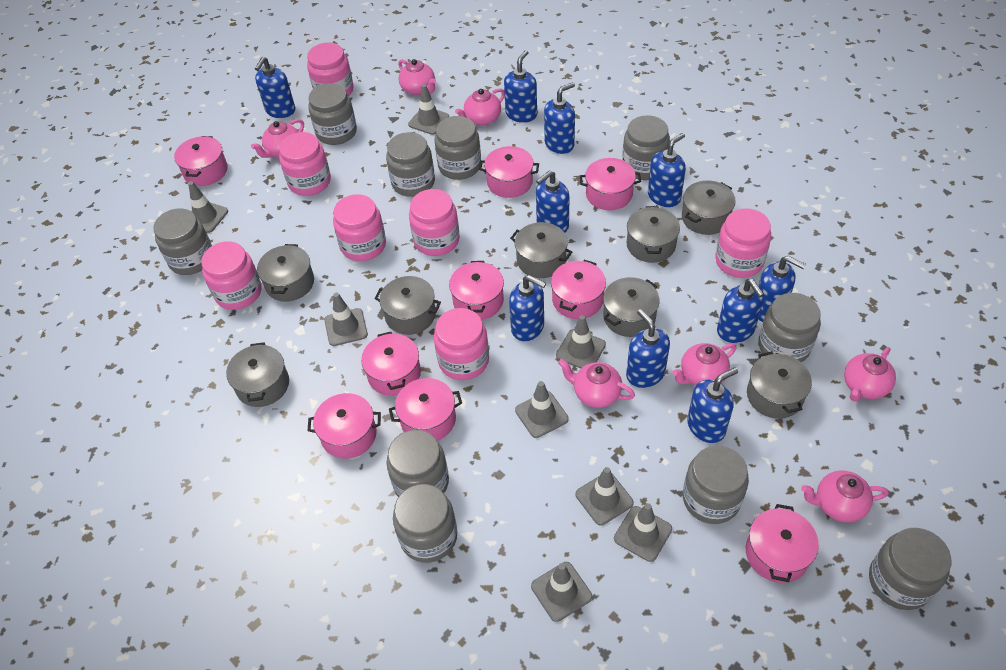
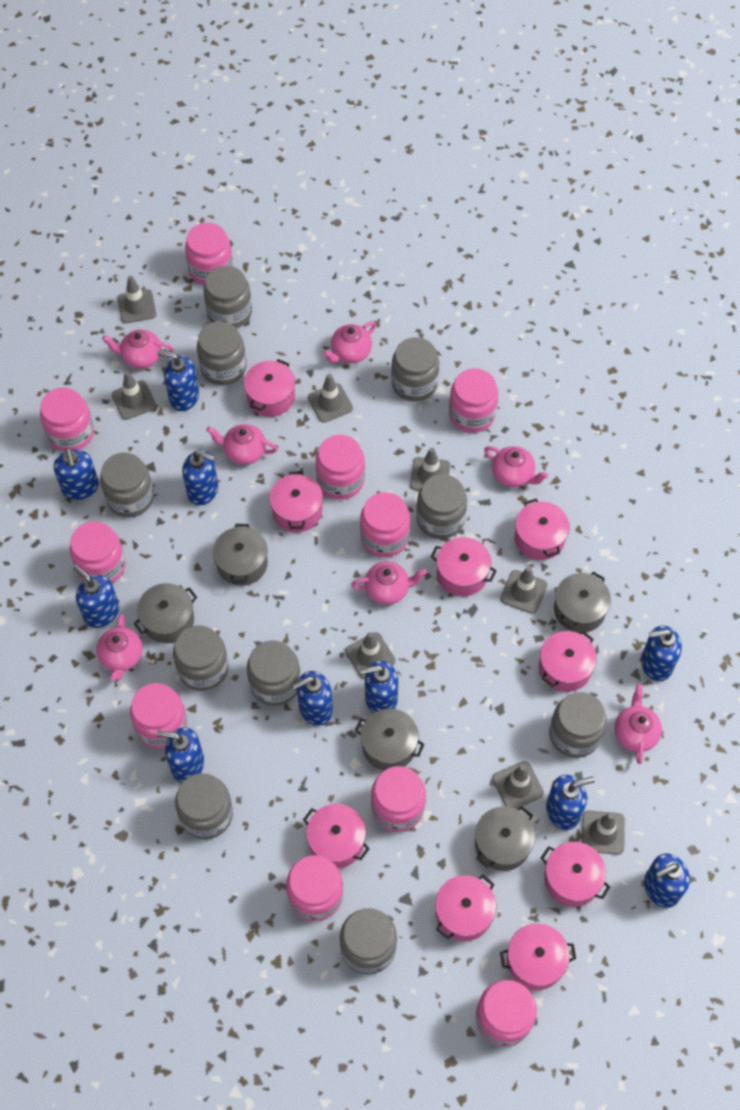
grey pot: 8 -> 5
pink jar: 7 -> 10

